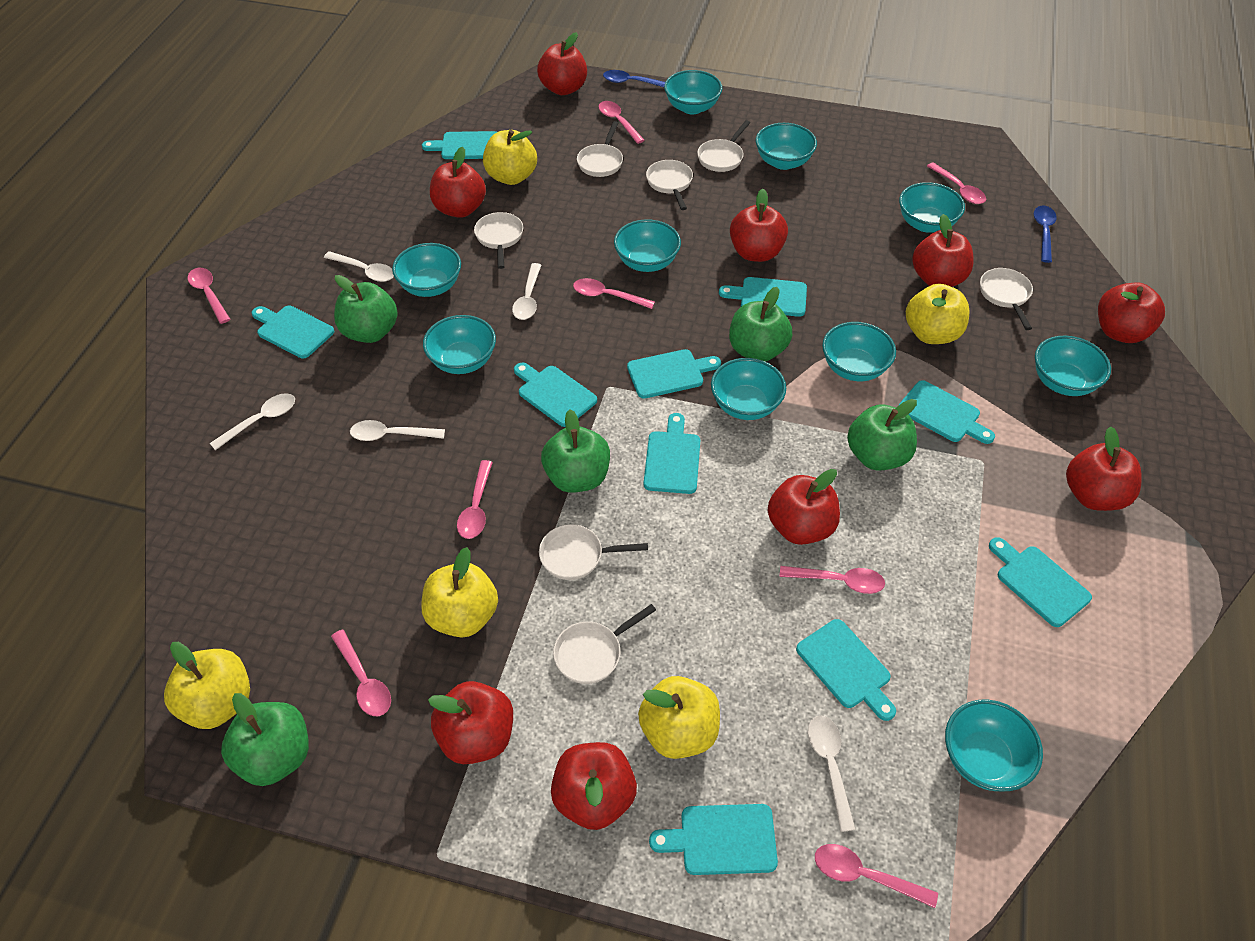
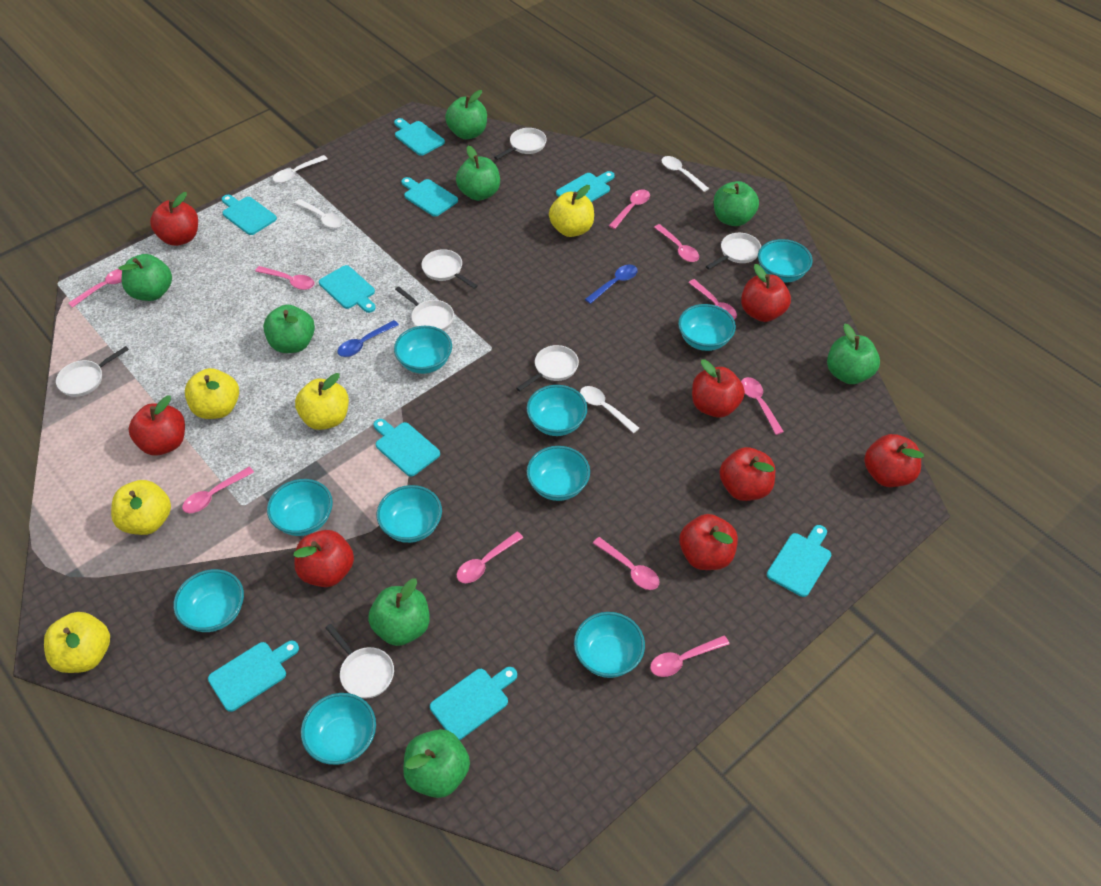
green apple: 5 -> 8
pink spoon: 8 -> 10
red apple: 9 -> 8
turquoise cutting board: 10 -> 9
white spoon: 5 -> 4

